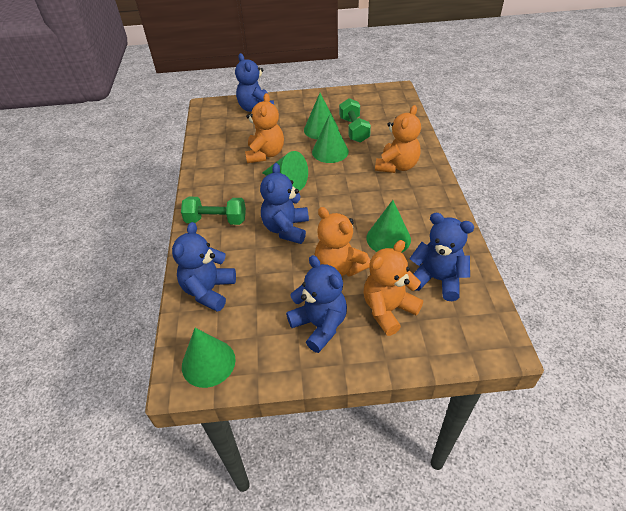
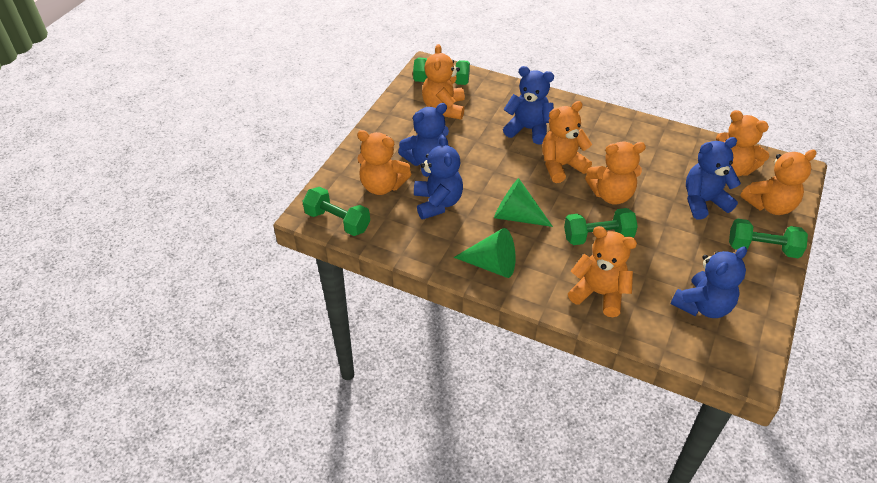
green cone: 5 -> 2
green dumbbell: 2 -> 4
orange teddy bear: 4 -> 7

